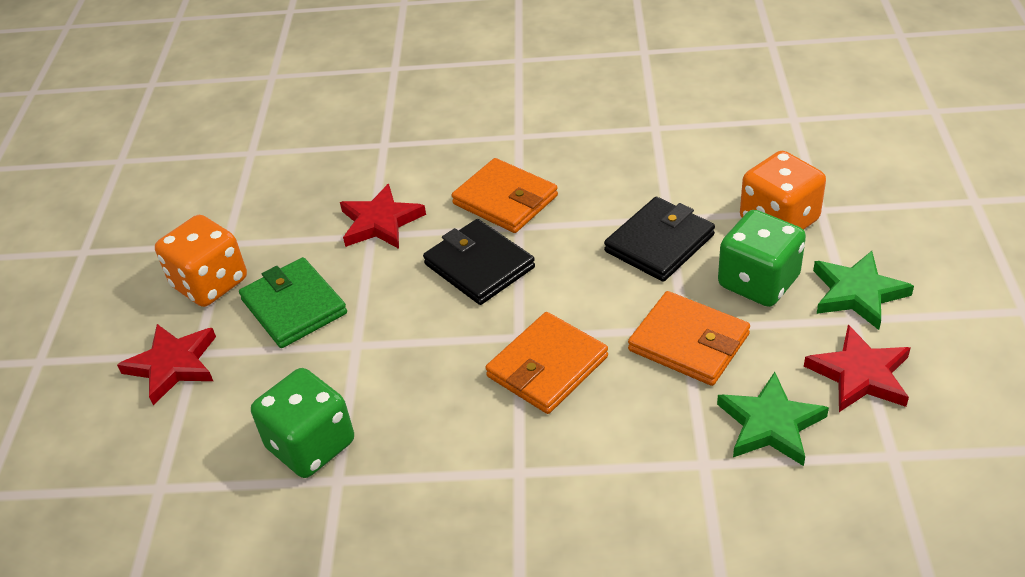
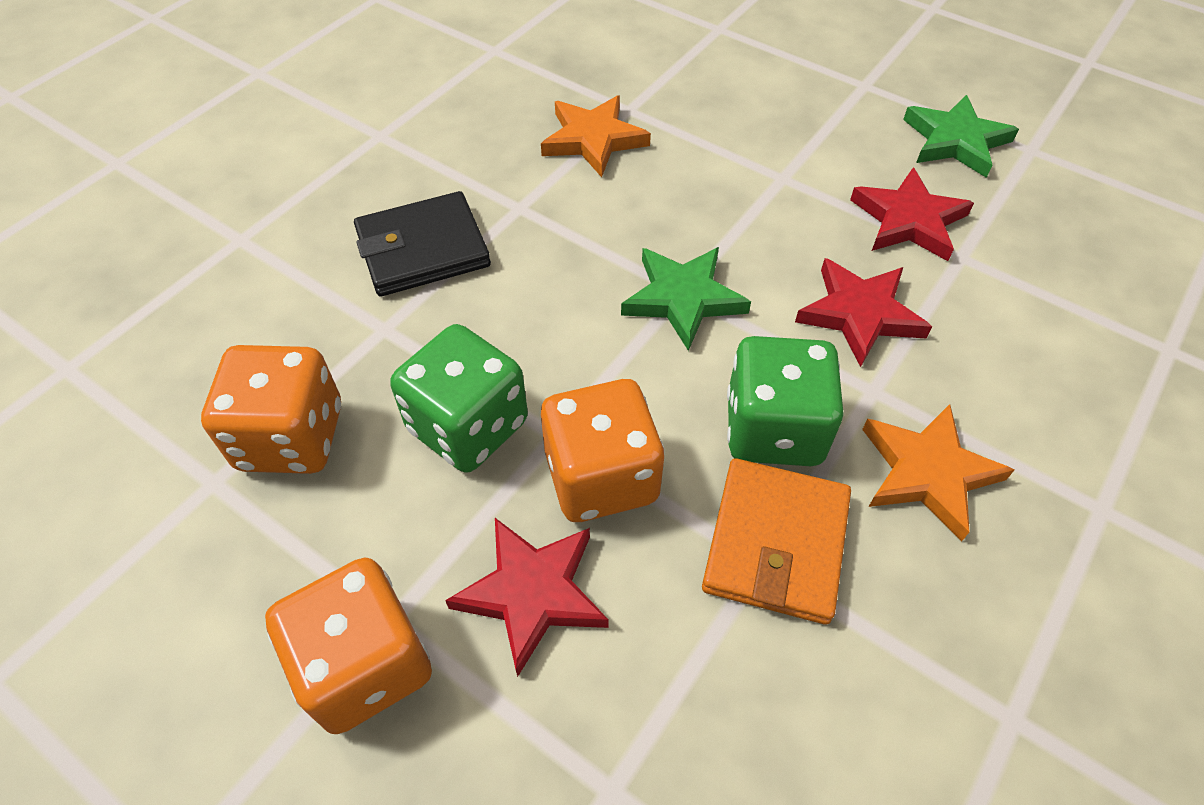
black wallet: 2 -> 1
green wallet: 1 -> 0
orange dice: 2 -> 3
orange star: 0 -> 2
orange wallet: 3 -> 1

